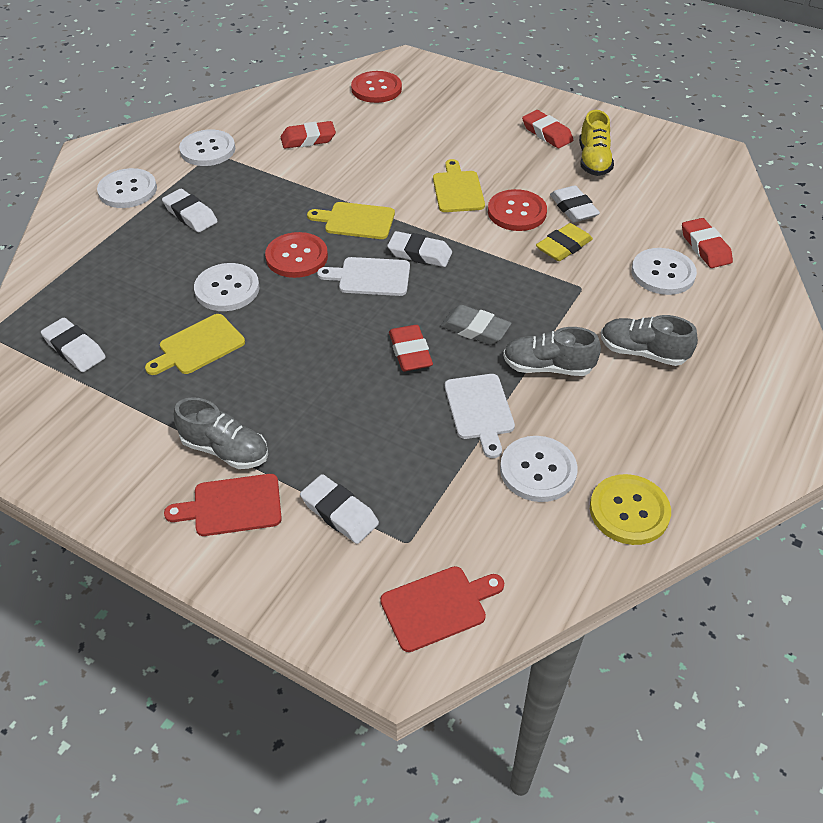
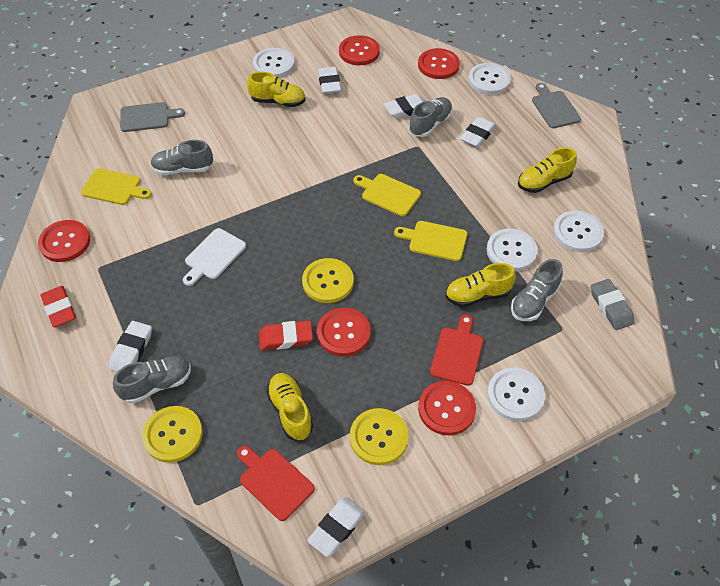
grey cutting board: 0 -> 2
grey shoe: 3 -> 4
red button: 3 -> 5
red eraser: 4 -> 2
white cutting board: 2 -> 1
yellow button: 1 -> 3
yellow eraser: 1 -> 0
yellow shoe: 1 -> 4

